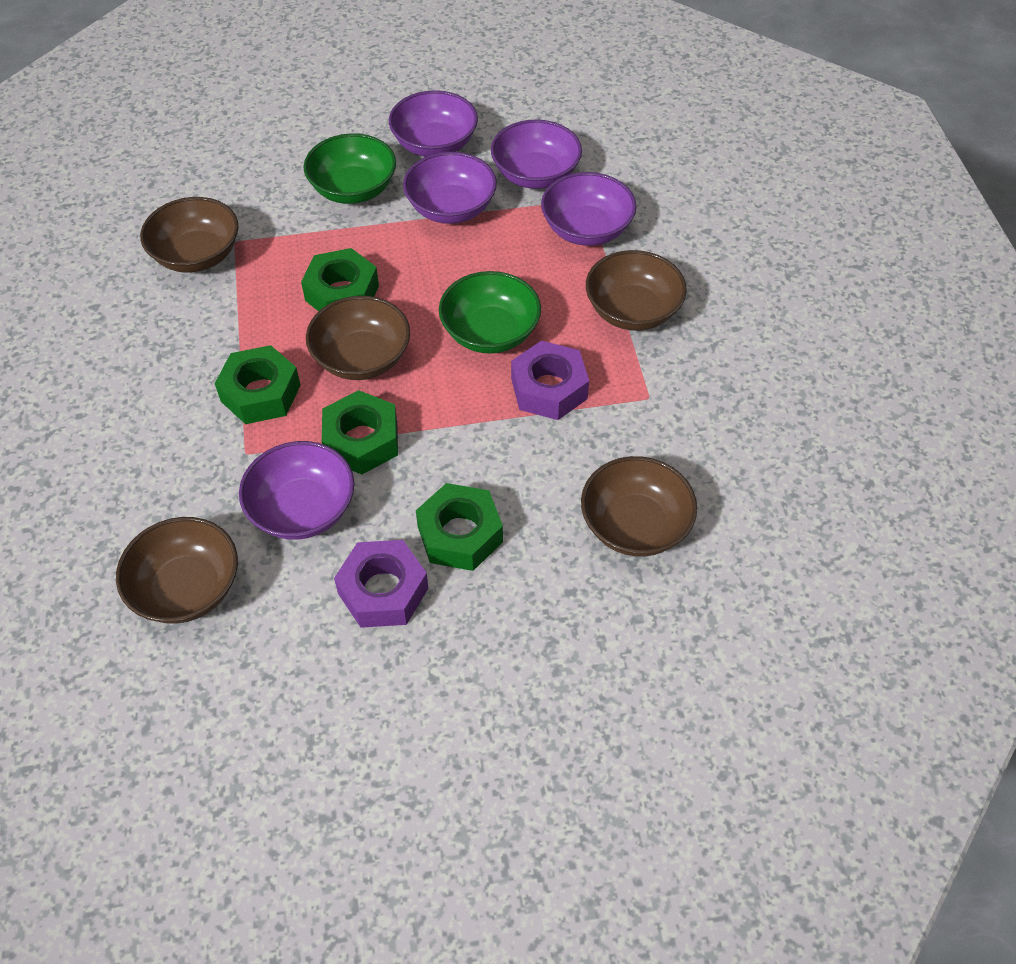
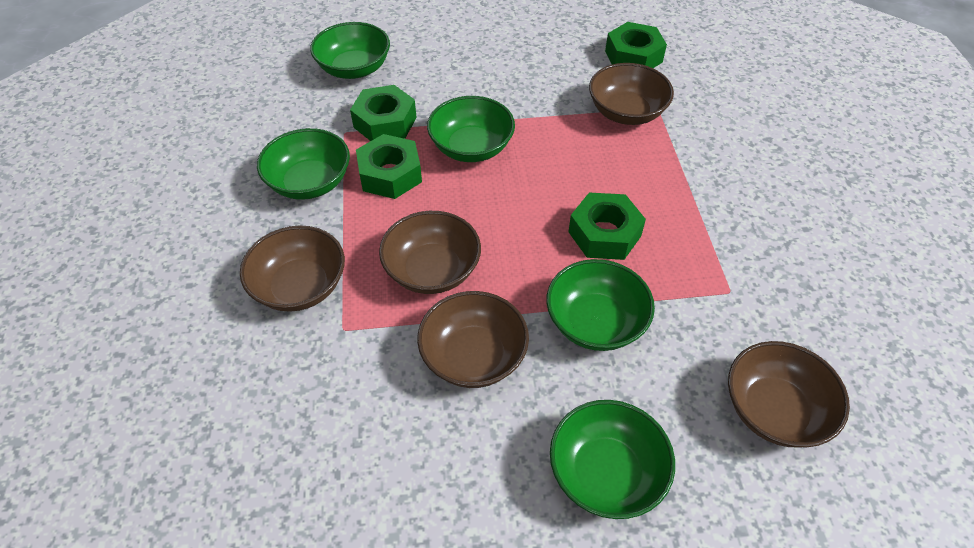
green bowl: 2 -> 5
purple bowl: 5 -> 0
purple nut: 2 -> 0

